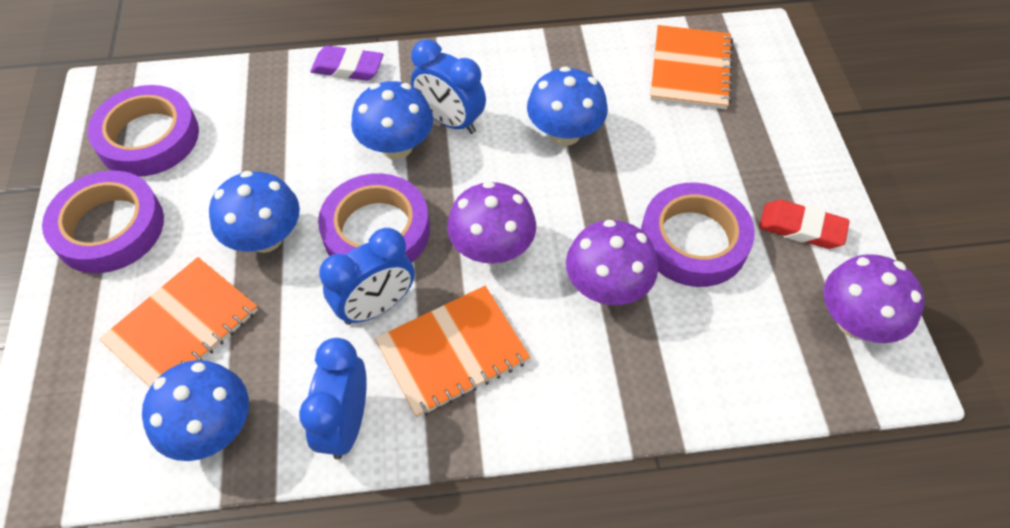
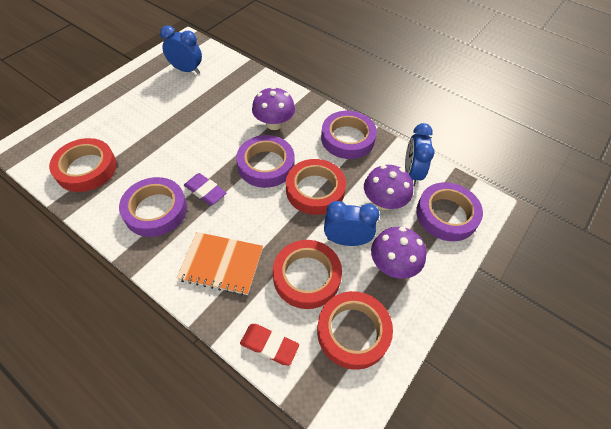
blue mushroom: 4 -> 0
orange notebook: 3 -> 1
red tape: 0 -> 4

